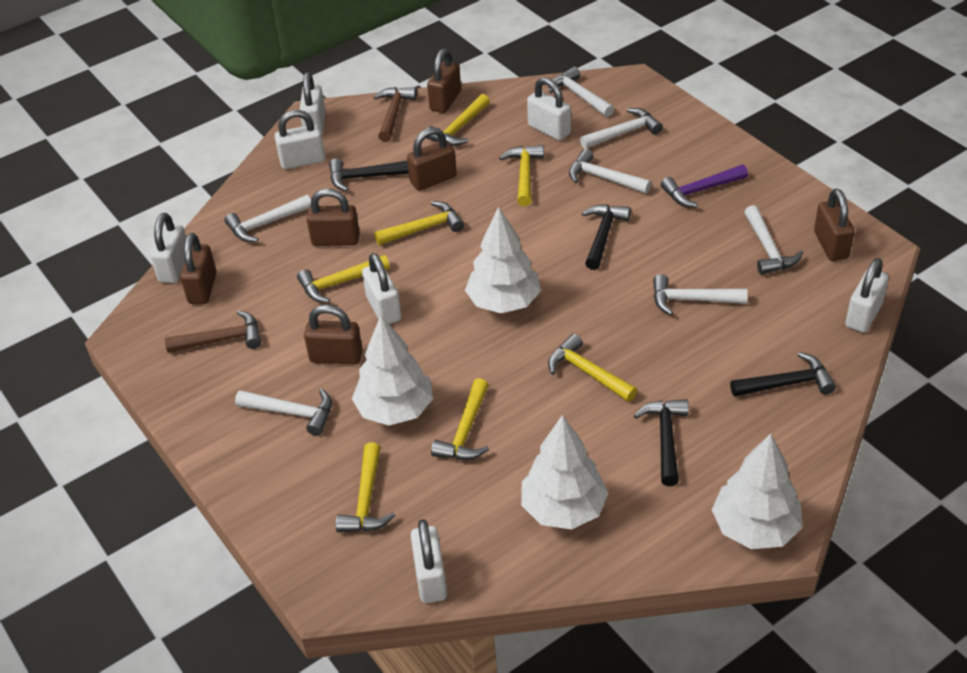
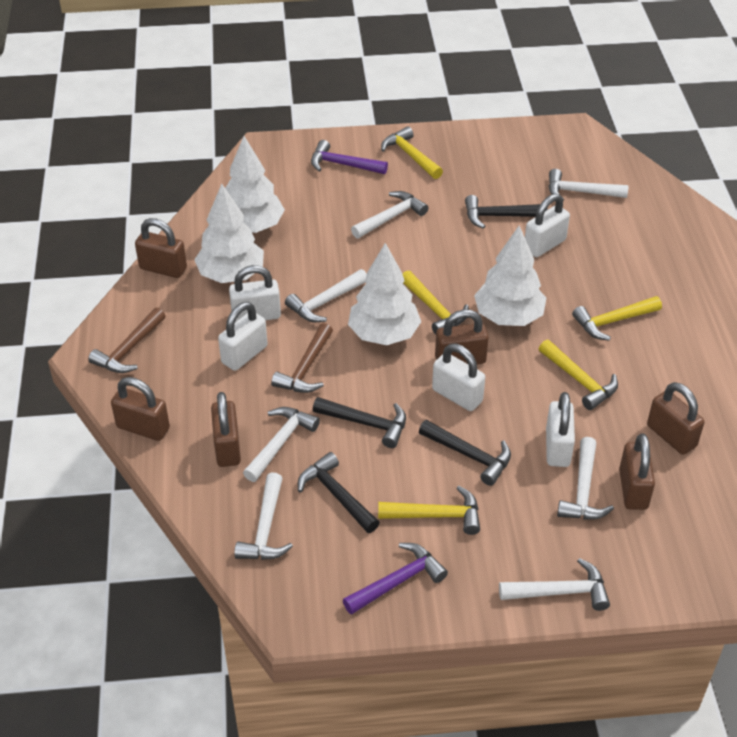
purple hammer: 1 -> 2
white padlock: 7 -> 5
yellow hammer: 7 -> 5

